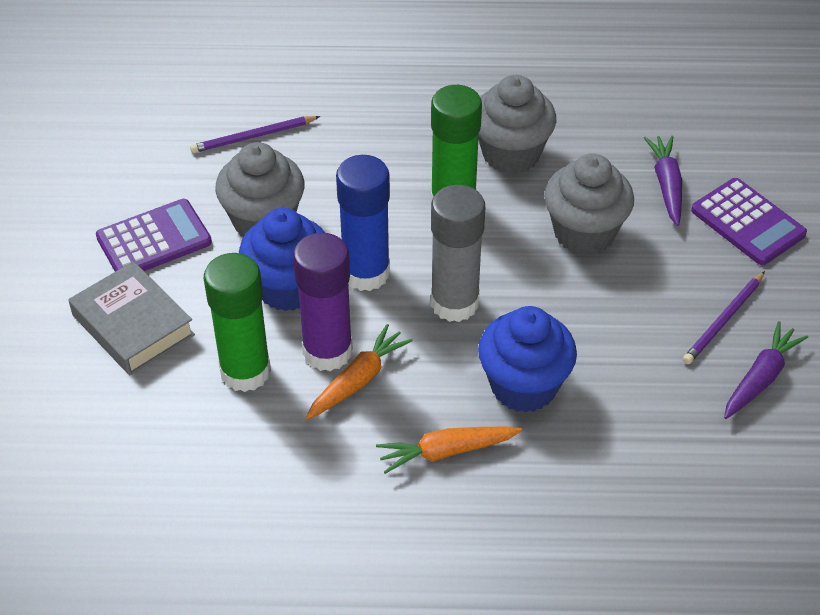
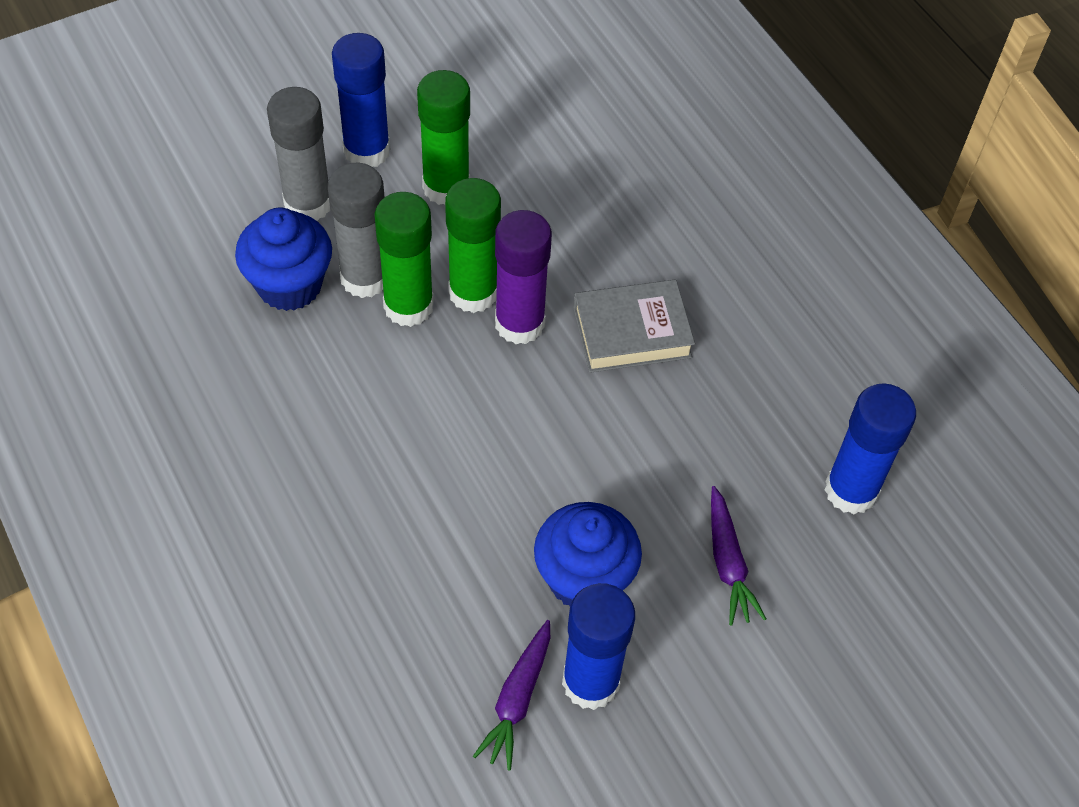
blue glue stick: 1 -> 3
green glue stick: 2 -> 3
grey cupcake: 3 -> 0
grey glue stick: 1 -> 2
orange carrot: 2 -> 0
purple calculator: 2 -> 0
purple pencil: 2 -> 0

